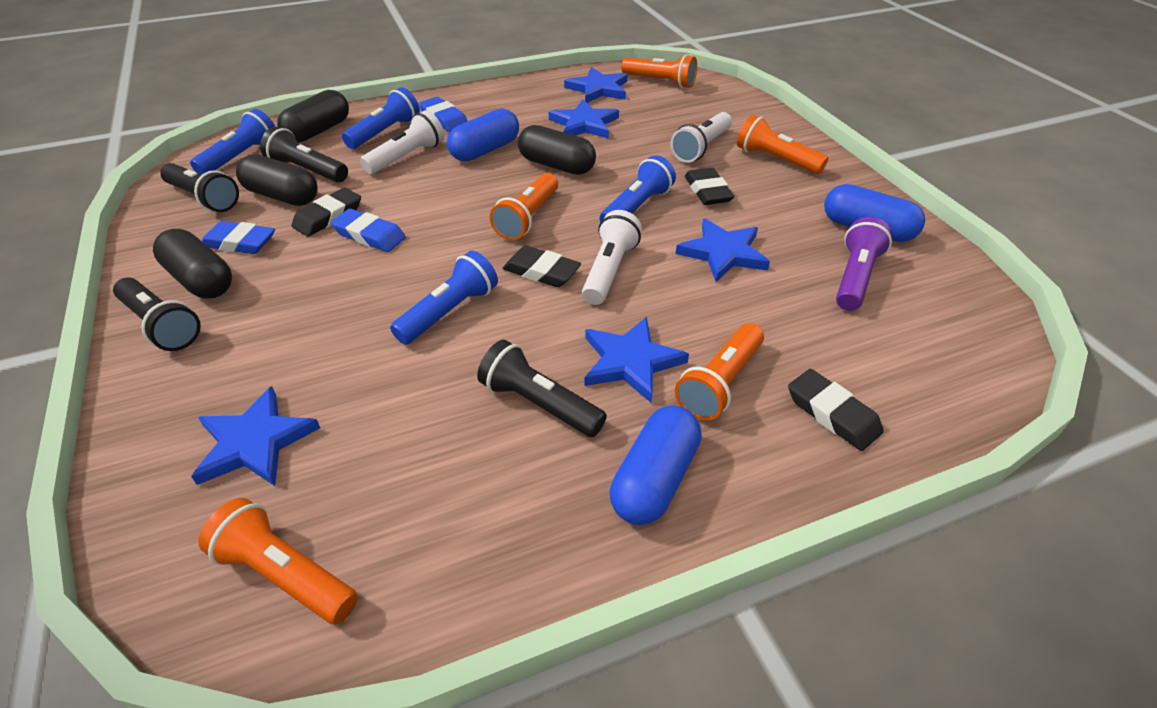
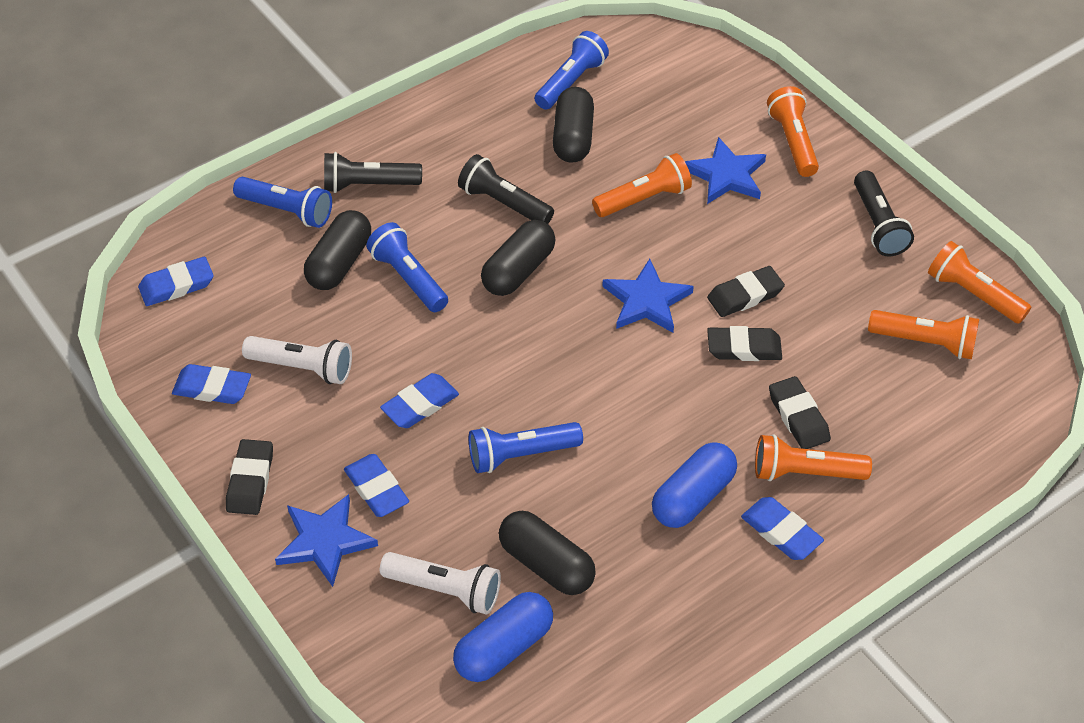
black flashlight: 4 -> 3
blue capsule: 3 -> 2
blue eraser: 3 -> 5
blue star: 5 -> 3
purple flashlight: 1 -> 0
white flashlight: 3 -> 2

